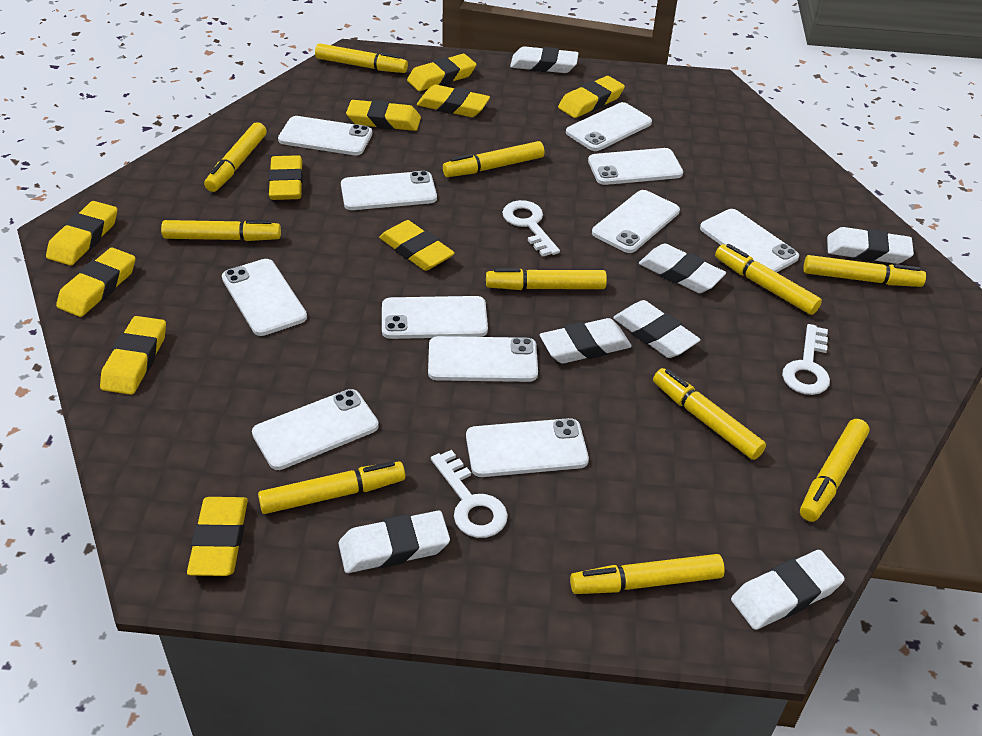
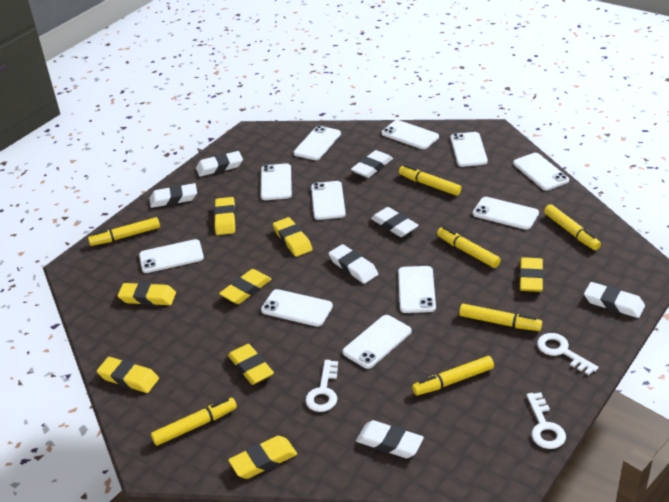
yellow eraser: 10 -> 8
yellow marker: 11 -> 7

